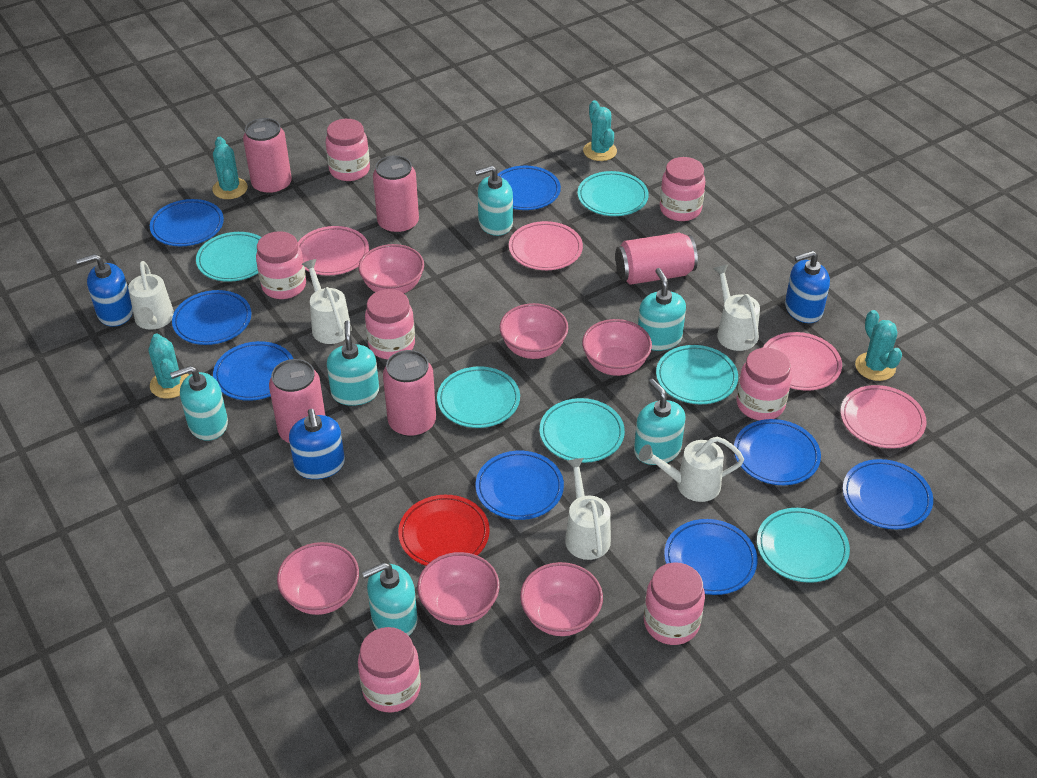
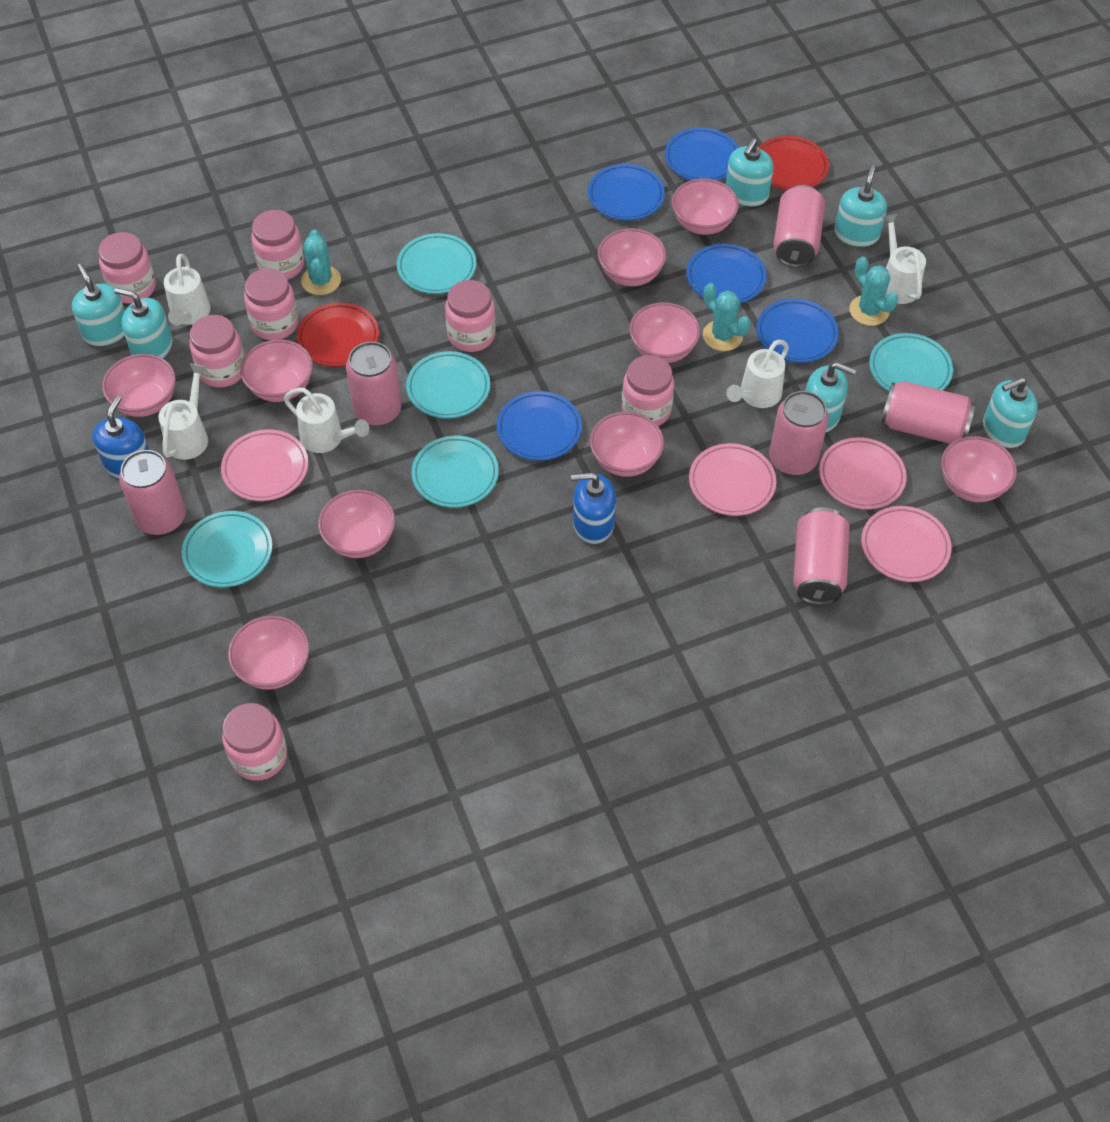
blue plate: 8 -> 5
blue soap dispenser: 3 -> 2
pink bowl: 6 -> 9
pink can: 5 -> 6
red plate: 1 -> 2
turquoise cactus: 4 -> 3
turquoise plate: 6 -> 5

